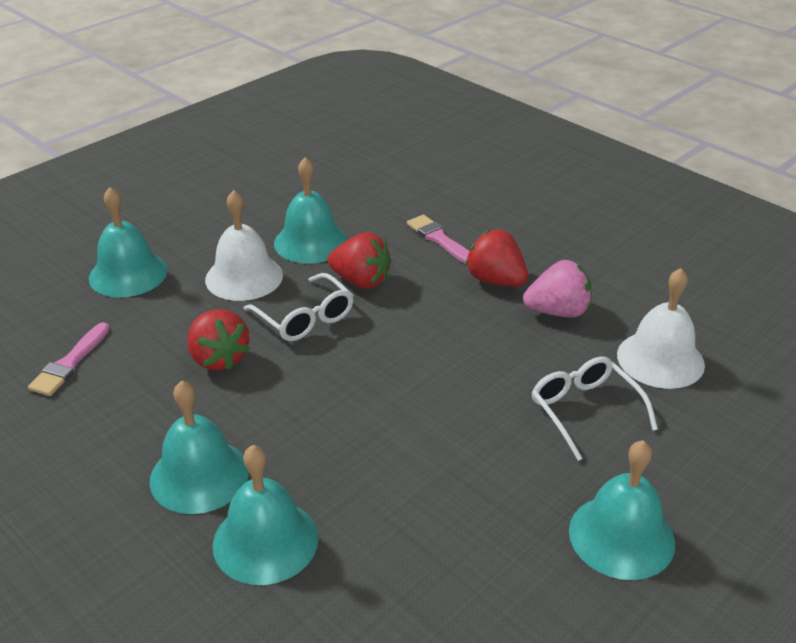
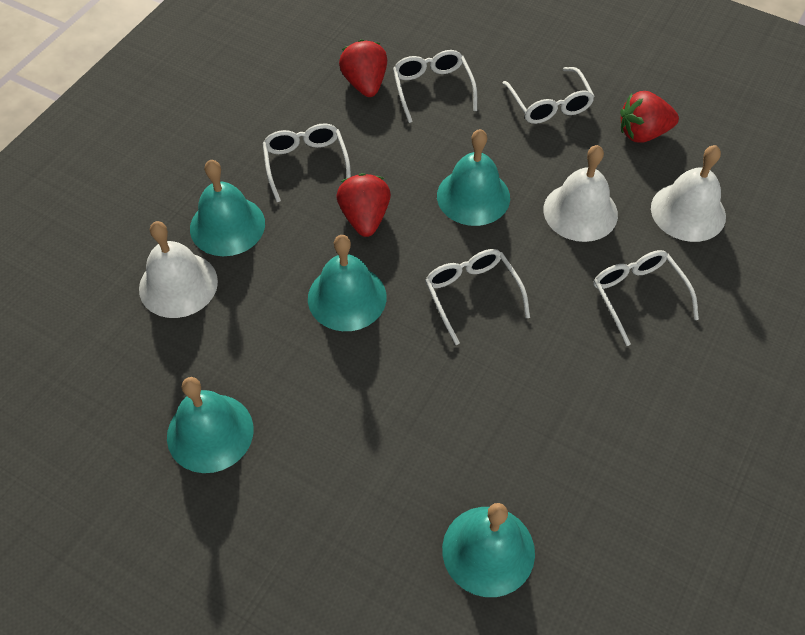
pink brush: 2 -> 0
pink strawberry: 1 -> 0
white bell: 2 -> 3
white glasses: 2 -> 5

